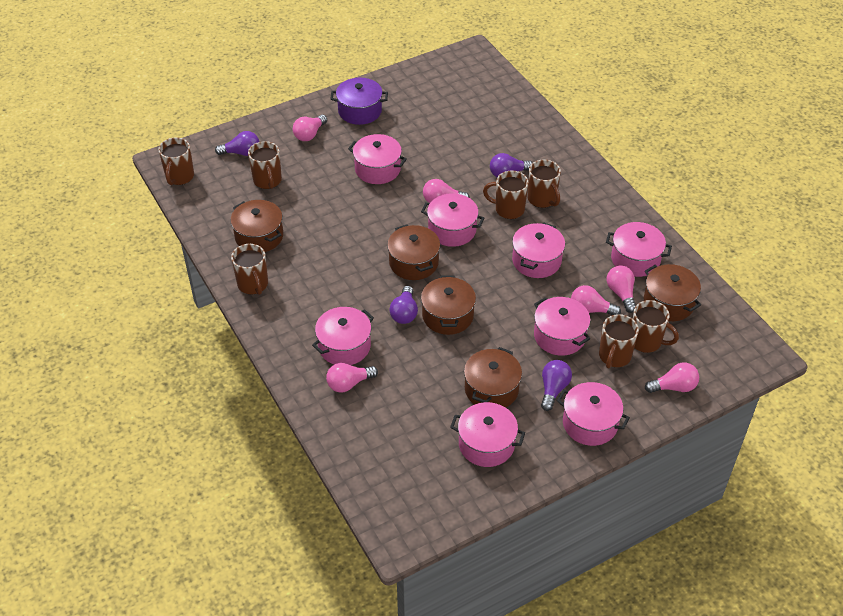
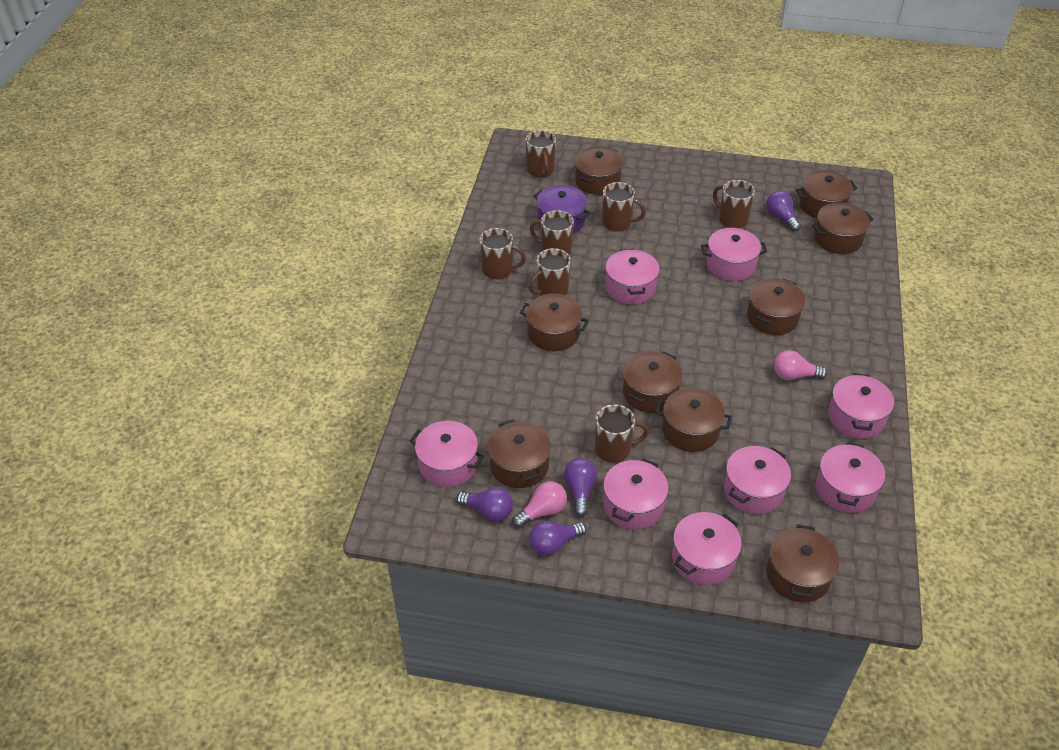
brown pot: 5 -> 9
pink light bulb: 6 -> 2

